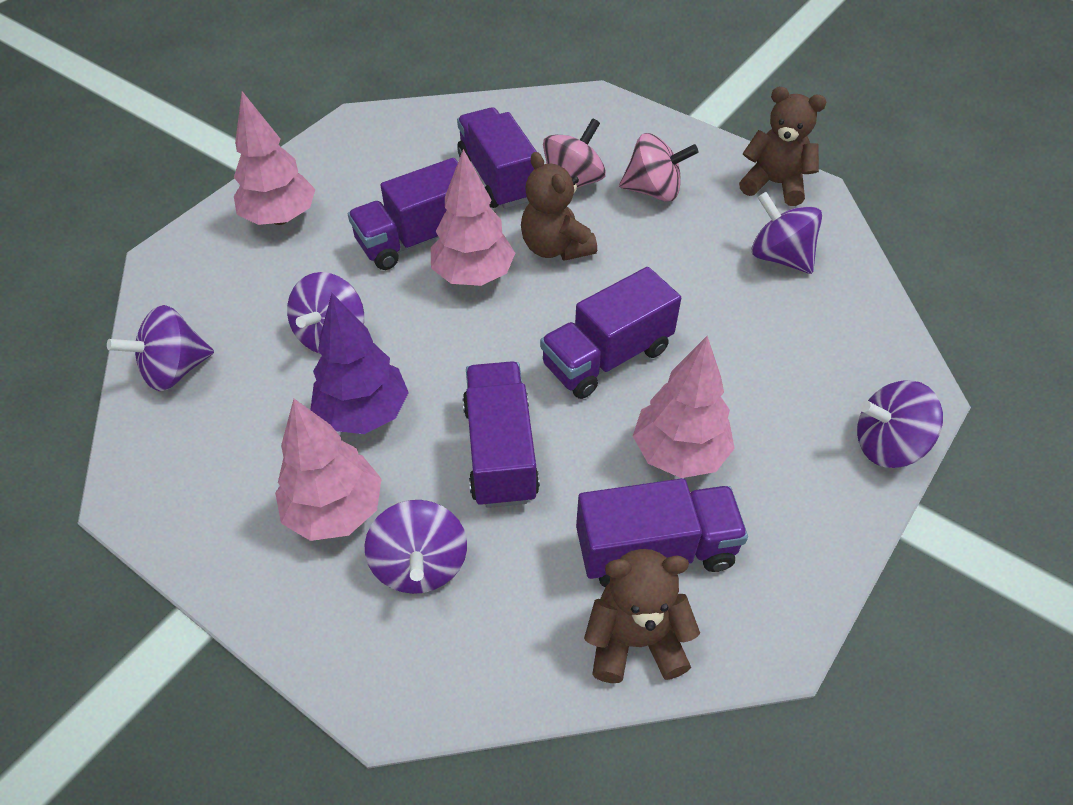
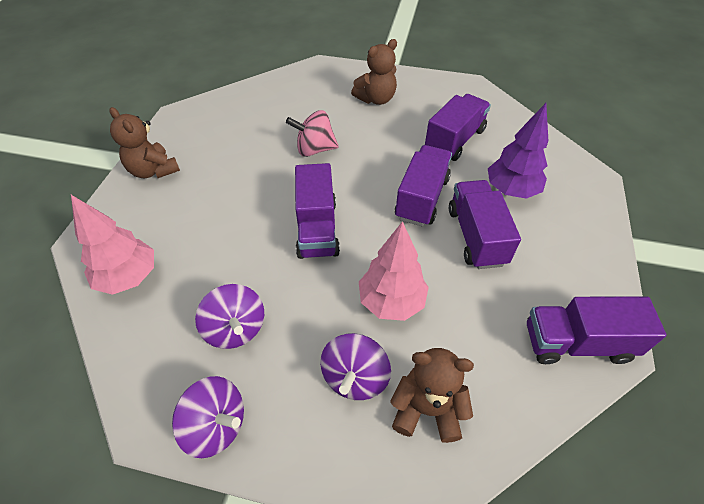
pink spinning top: 2 -> 1
pink tree: 4 -> 2
purple spinning top: 5 -> 3

